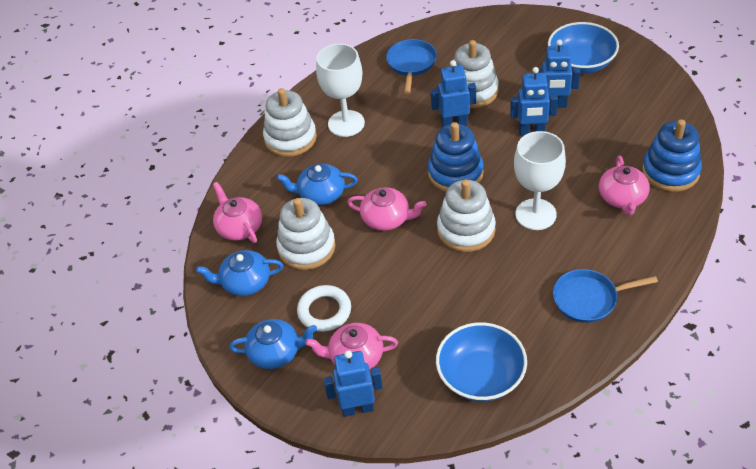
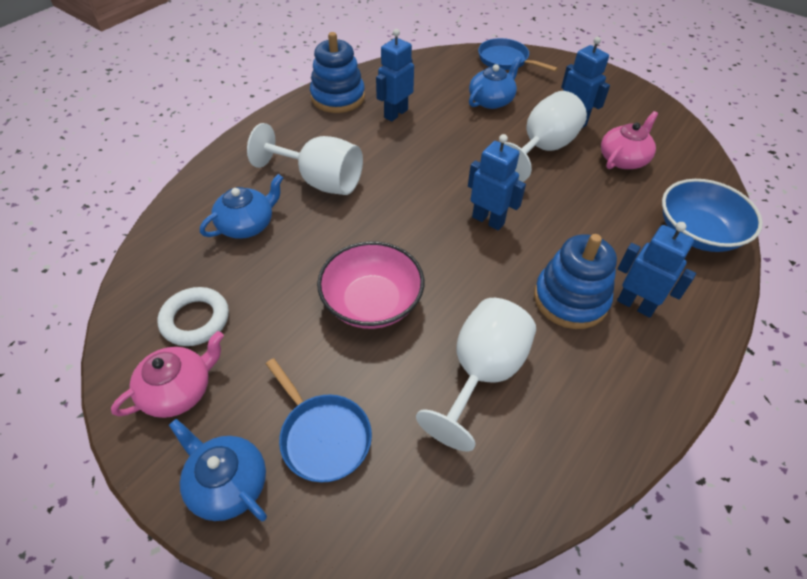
blue bowl: 2 -> 1
pink bowl: 0 -> 1
pink teapot: 4 -> 2
white goblet: 2 -> 3
white stacking toy: 4 -> 0

